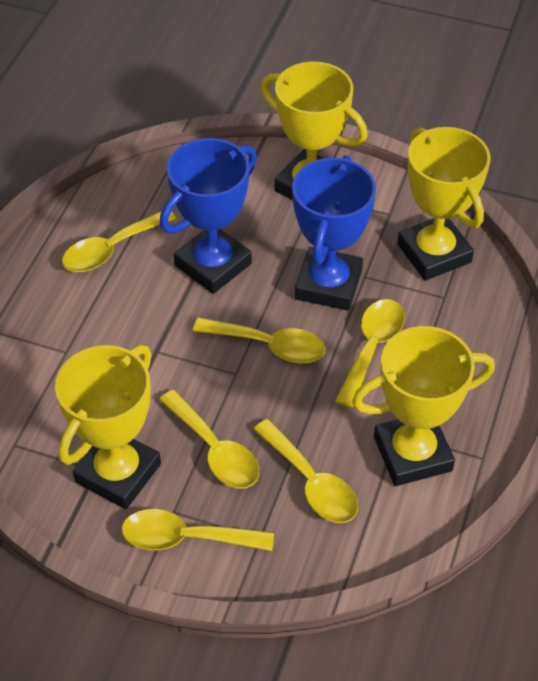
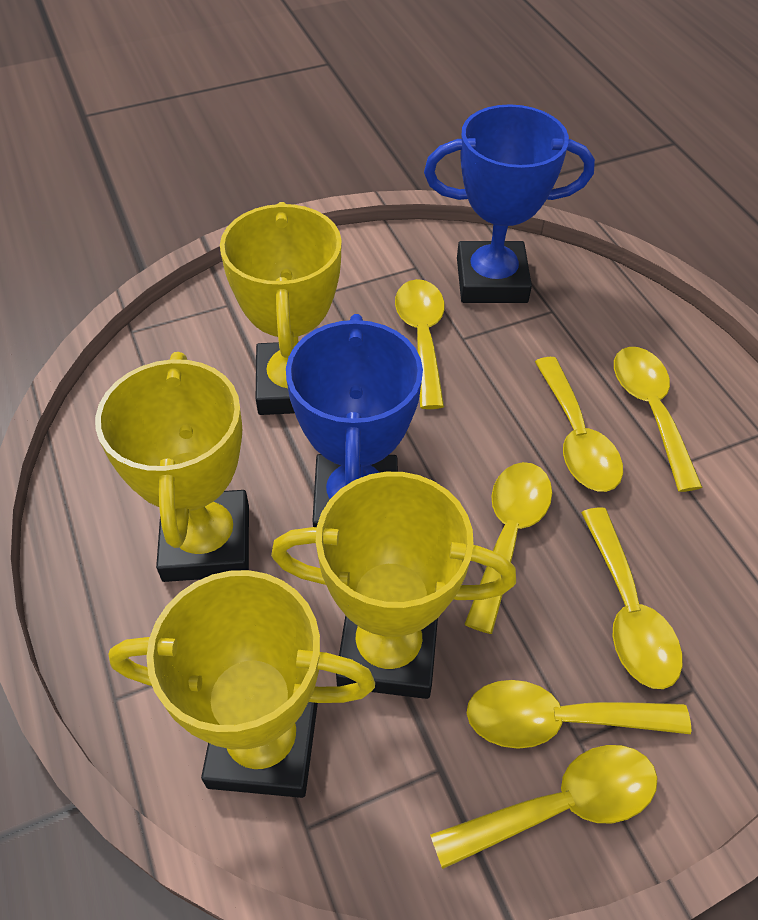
yellow spoon: 6 -> 7

